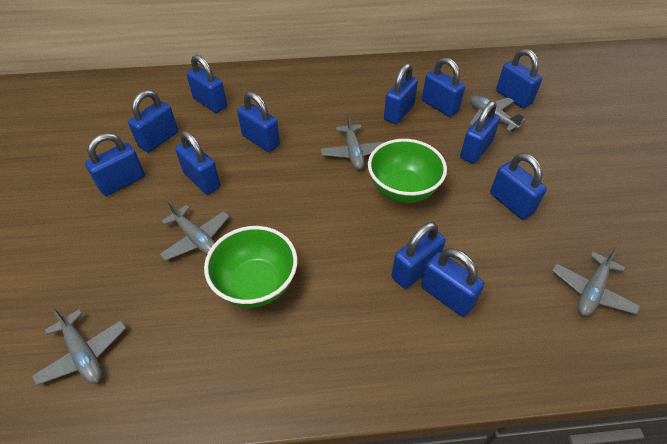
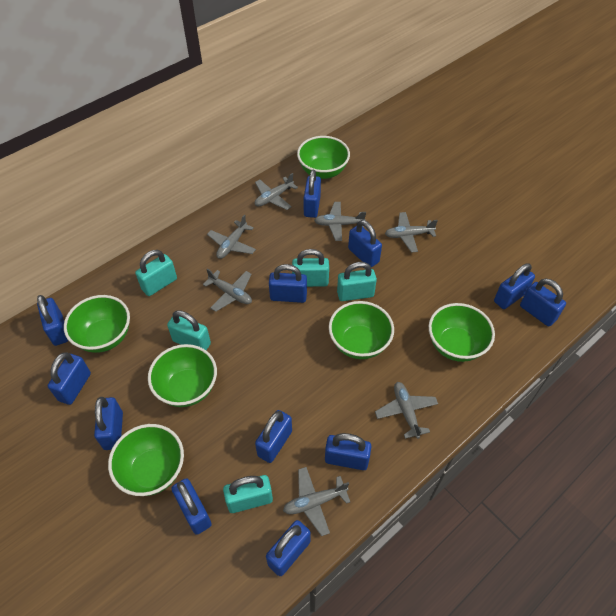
green bowl: 2 -> 6
grey plane: 5 -> 7
turquoise padlock: 0 -> 5

